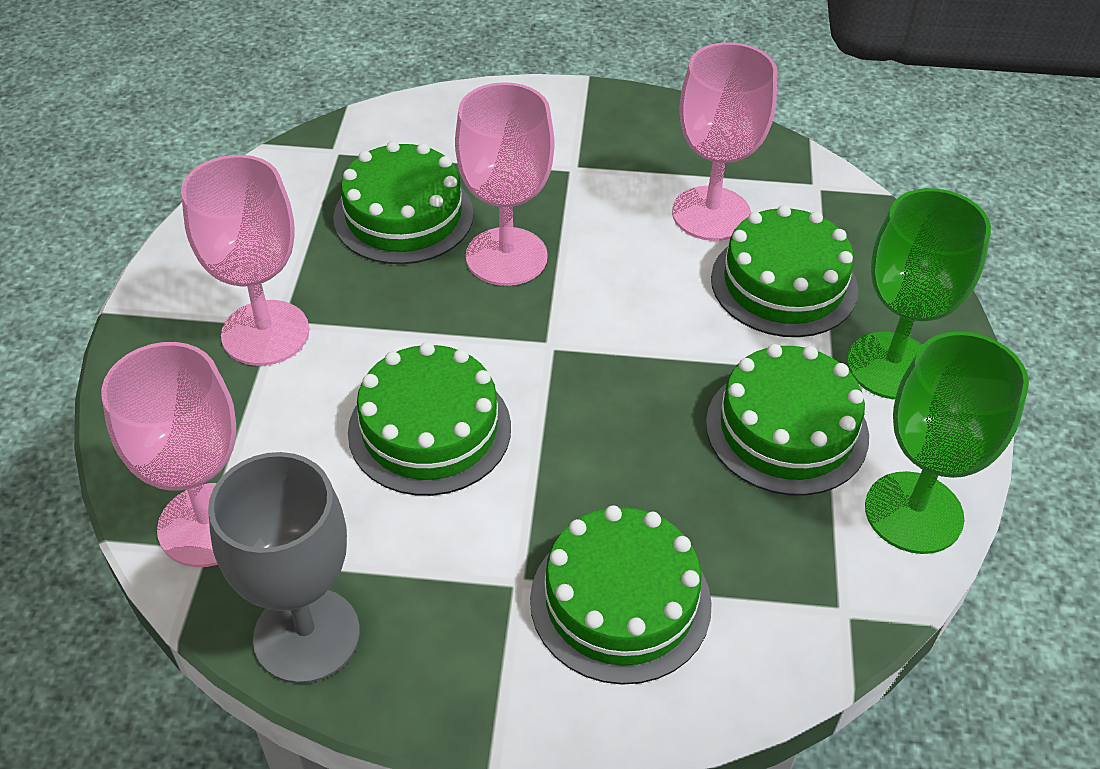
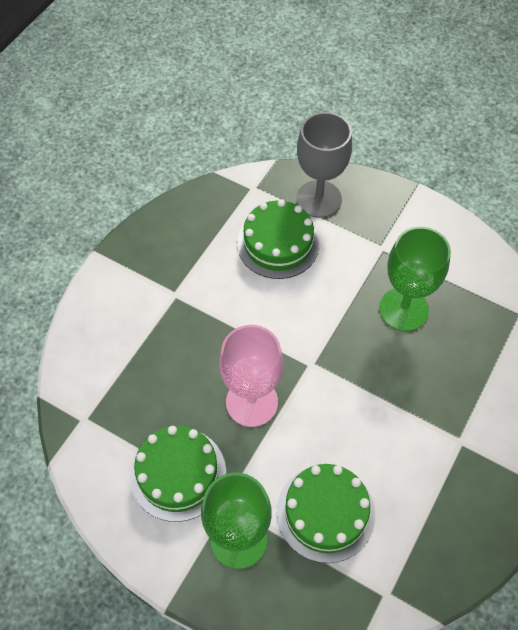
green cake: 5 -> 3
pink goblet: 4 -> 1

